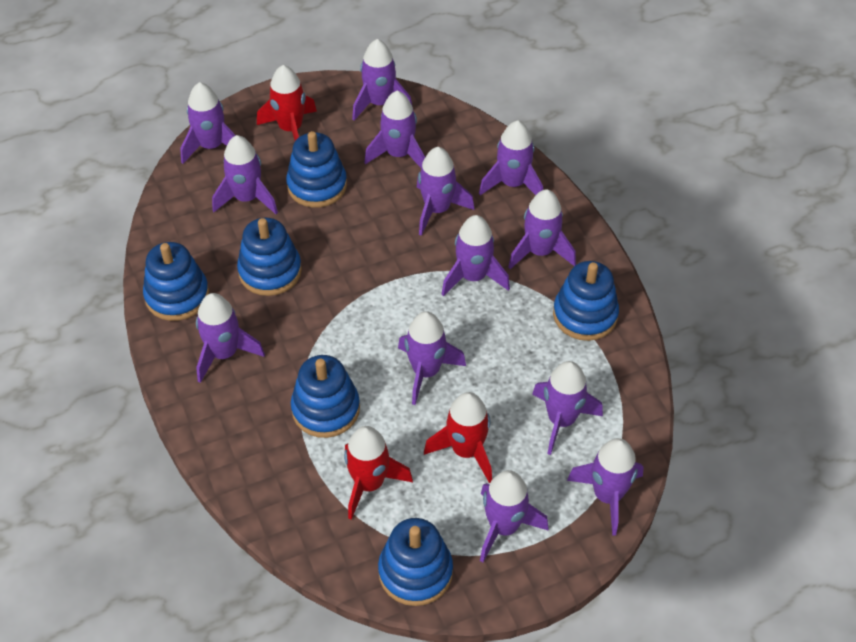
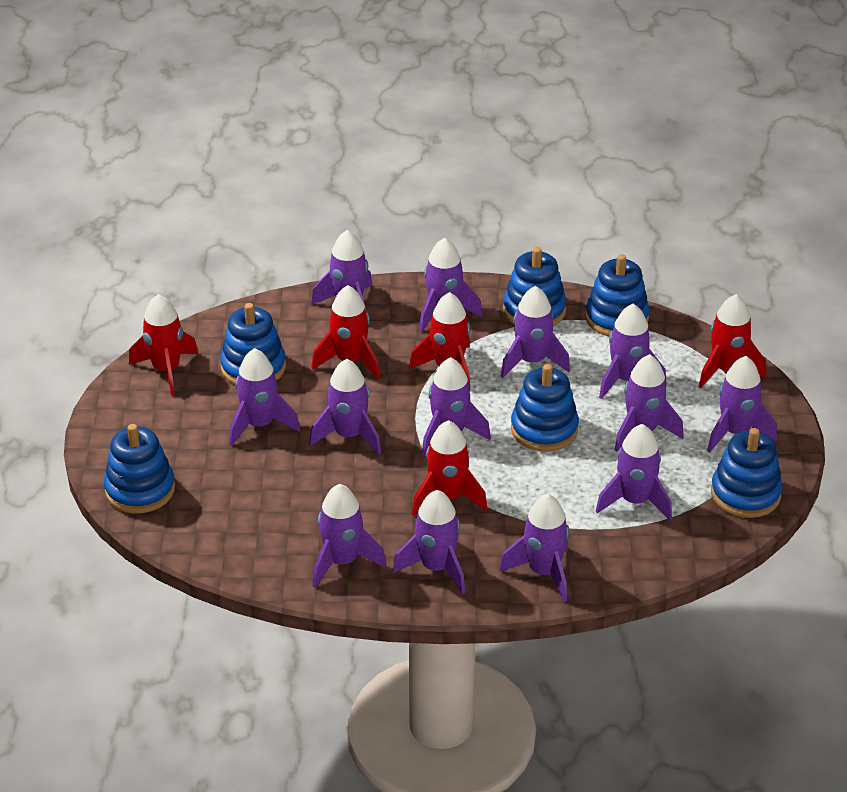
red rocket: 3 -> 5

